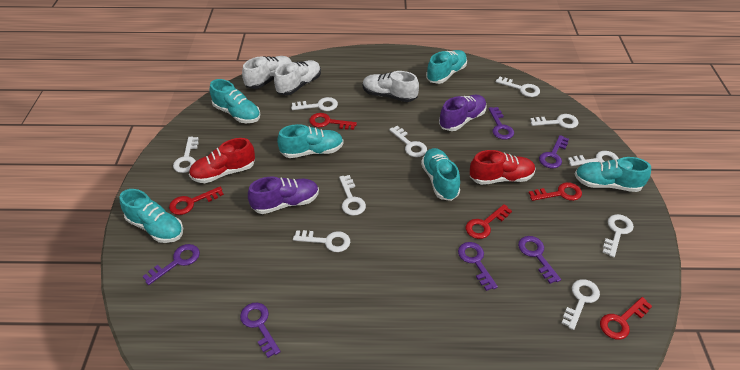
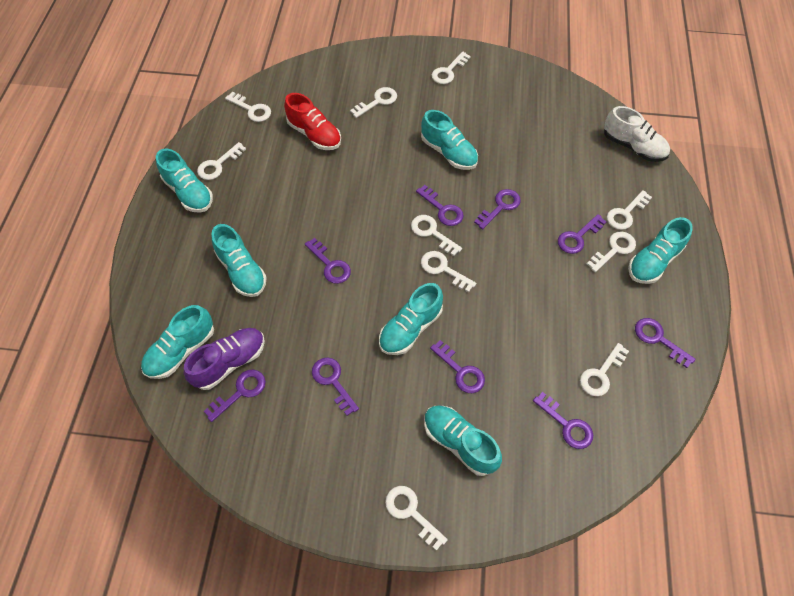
purple key: 6 -> 9
purple shoe: 2 -> 1
red key: 5 -> 0
red shoe: 2 -> 1
turquoise shoe: 6 -> 7
white shoe: 3 -> 1

